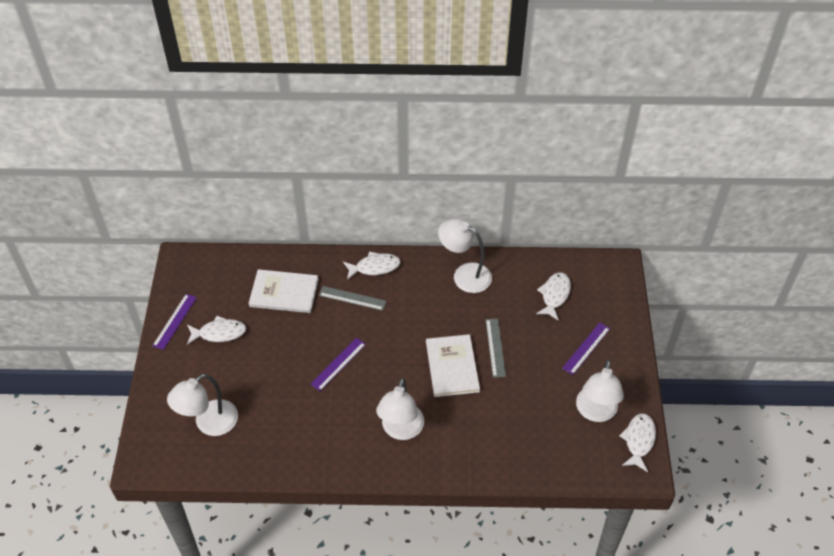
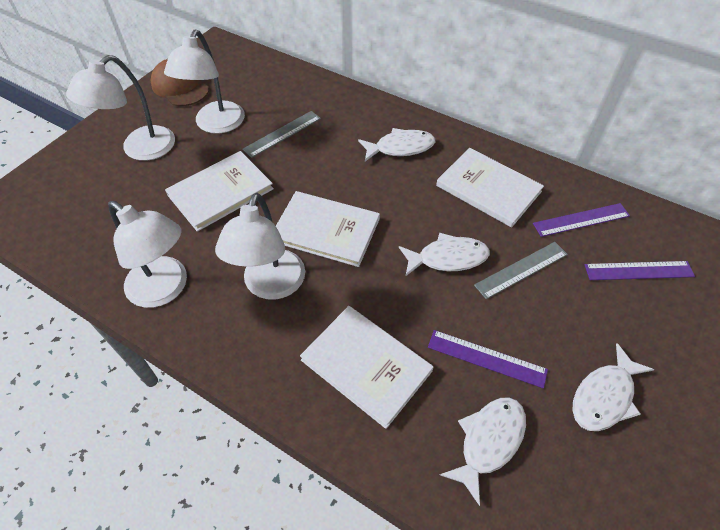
brown cap: 0 -> 1
white book: 2 -> 4

